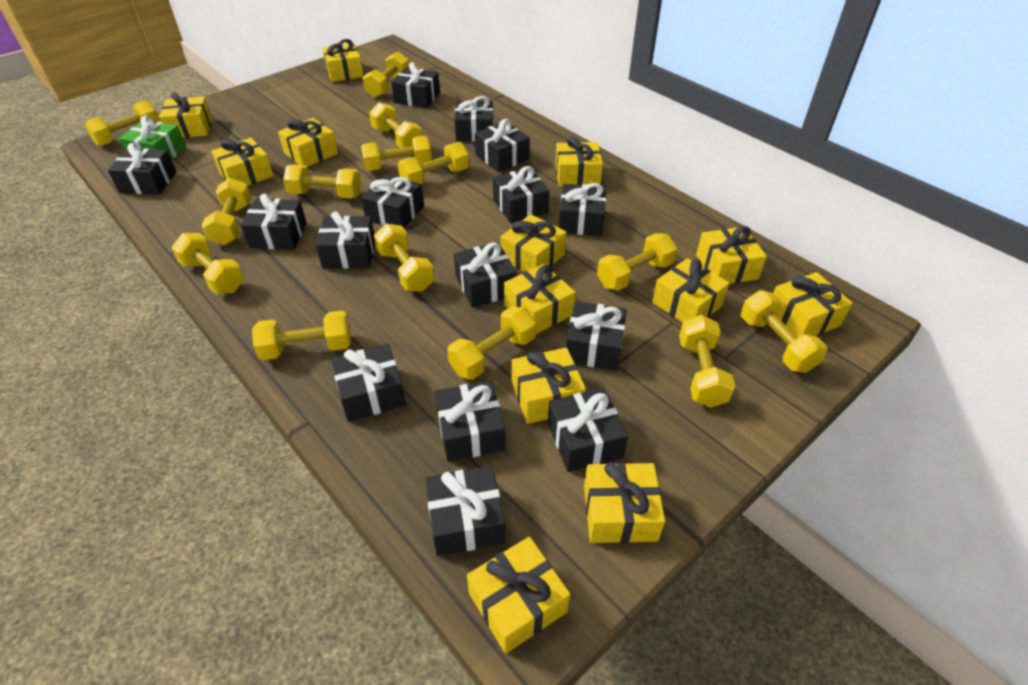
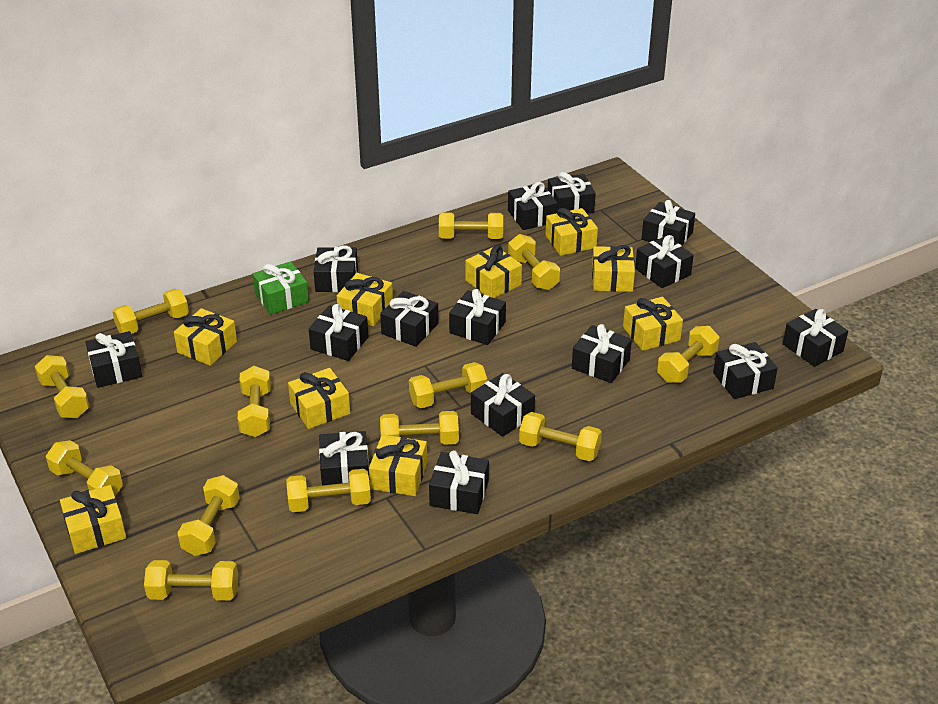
yellow dumbbell: 14 -> 13
yellow gift: 13 -> 9

